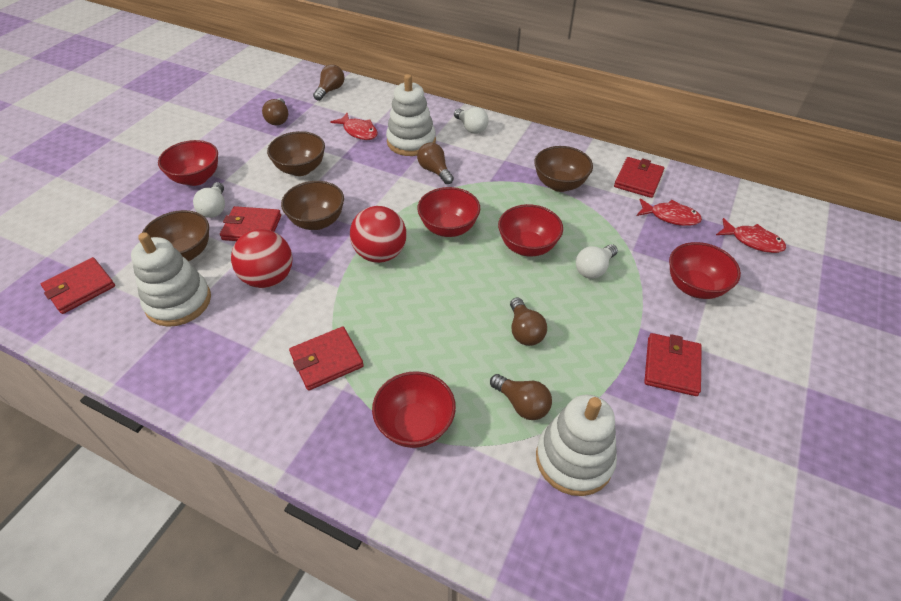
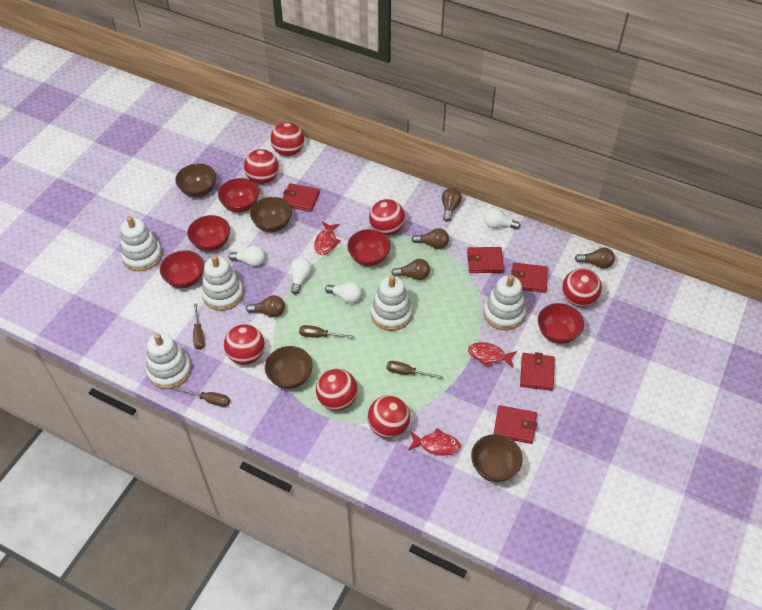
brown screwdriver: 0 -> 4
red ball: 2 -> 7
white light bulb: 3 -> 4
white stacking toy: 3 -> 5

